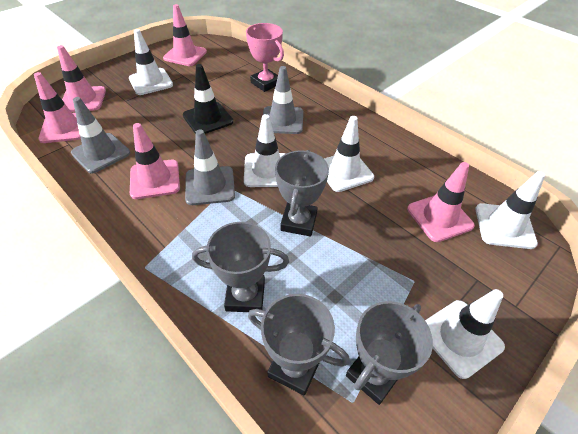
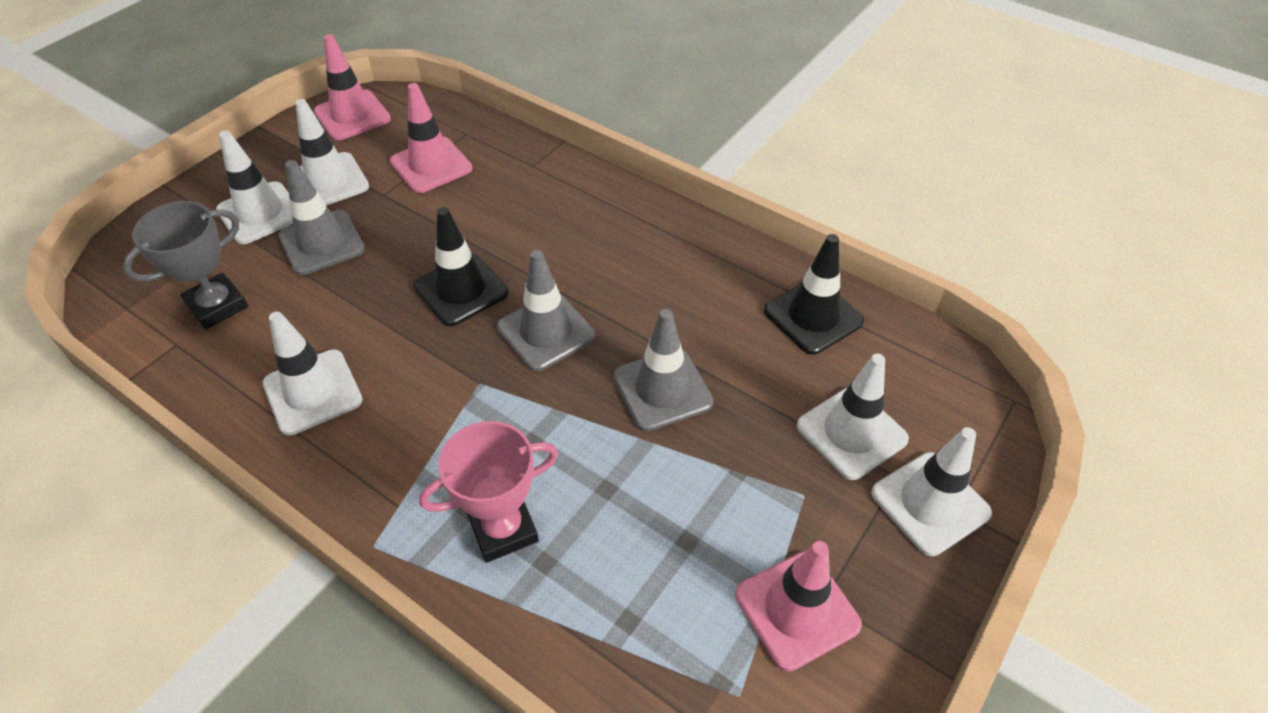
black traffic cone: 1 -> 2
grey trophy: 4 -> 1
pink traffic cone: 5 -> 3

